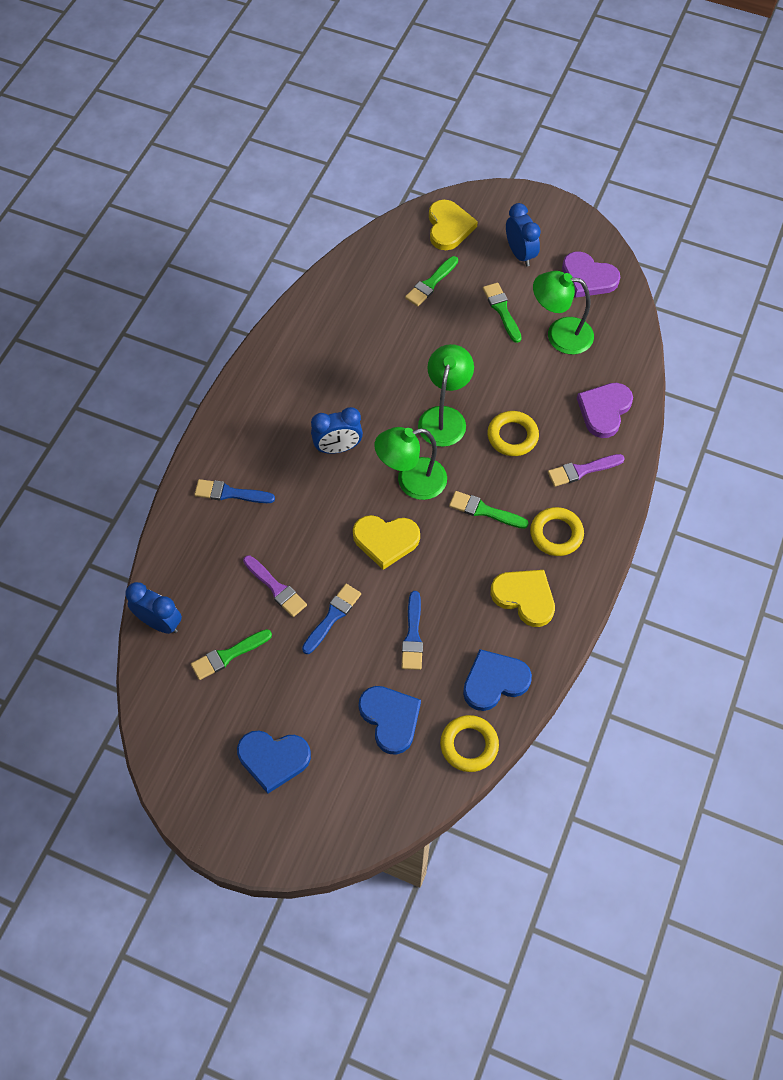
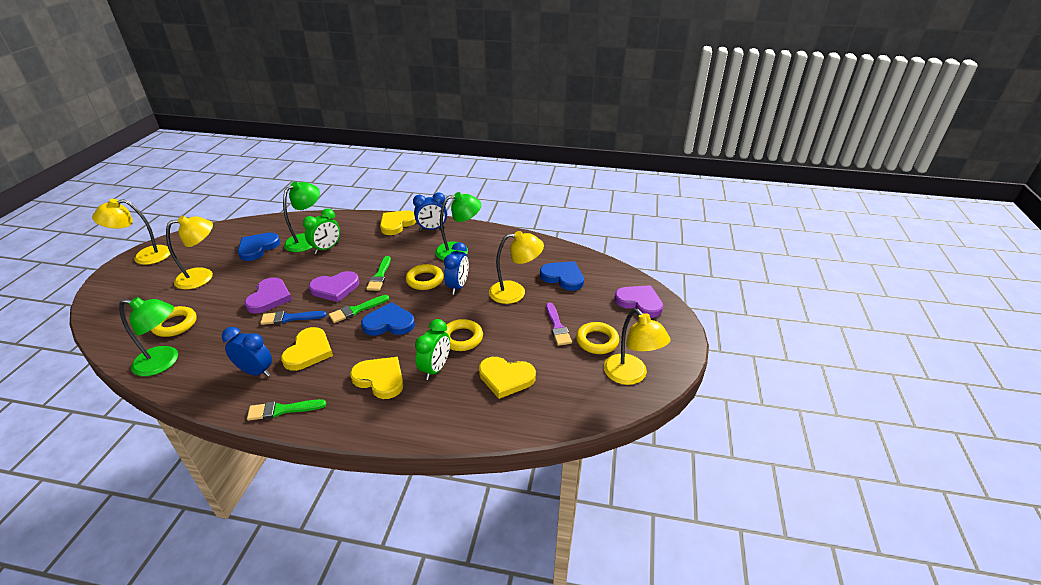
blue brush: 3 -> 1
green brush: 4 -> 3
green clock: 0 -> 2
purple brush: 2 -> 1
purple heart: 2 -> 3
yellow heart: 3 -> 4
yellow lamp: 0 -> 4
yellow ring: 3 -> 4

